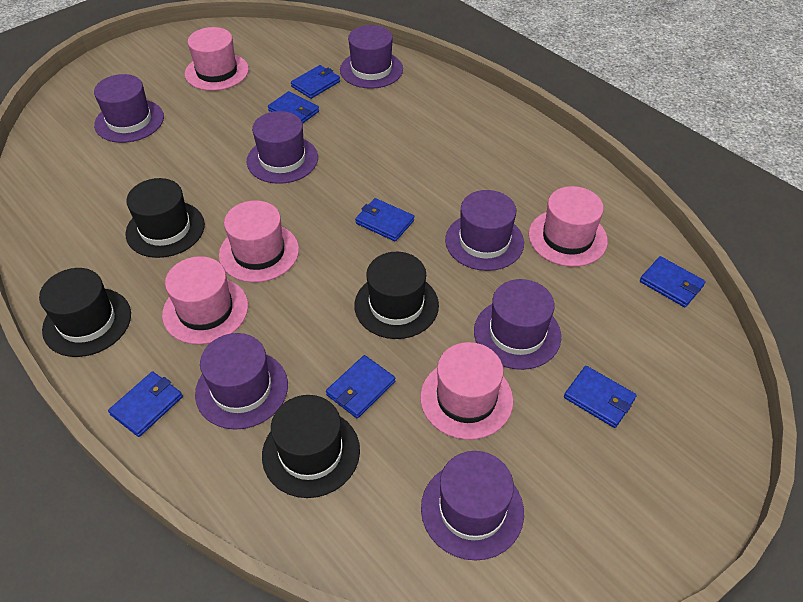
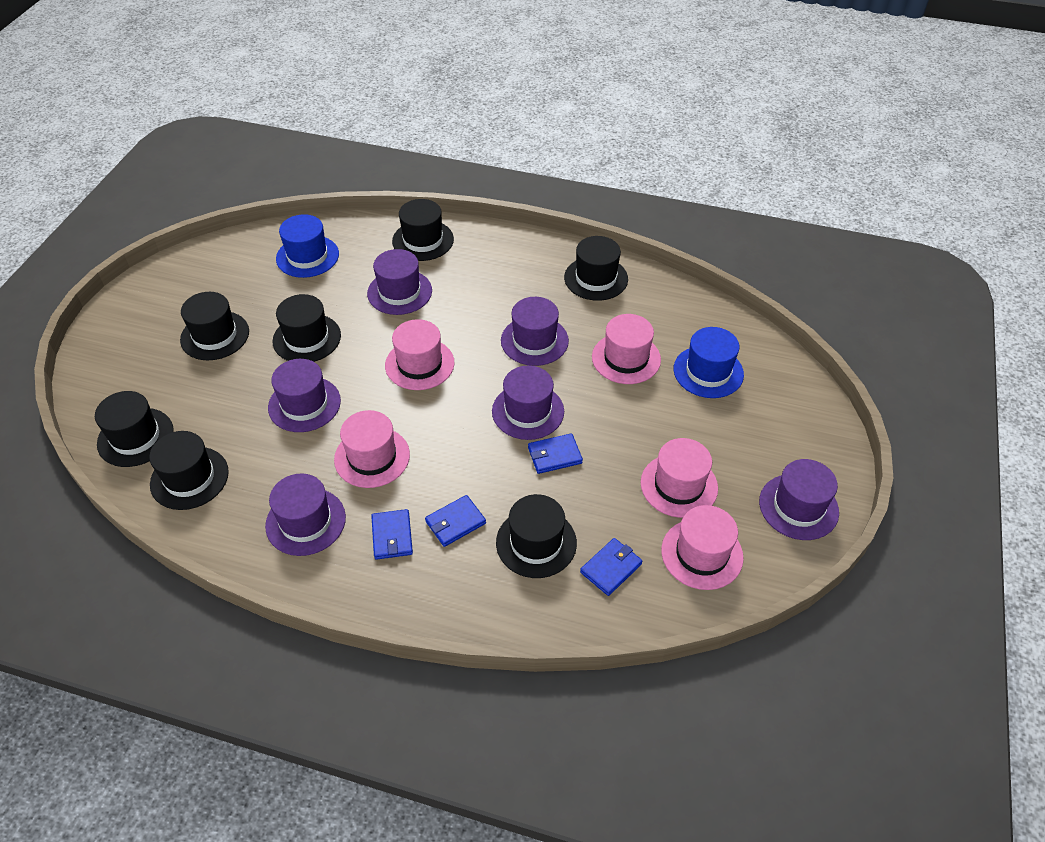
black hat: 4 -> 7
blue hat: 0 -> 2
blue wallet: 7 -> 4
purple hat: 7 -> 6

